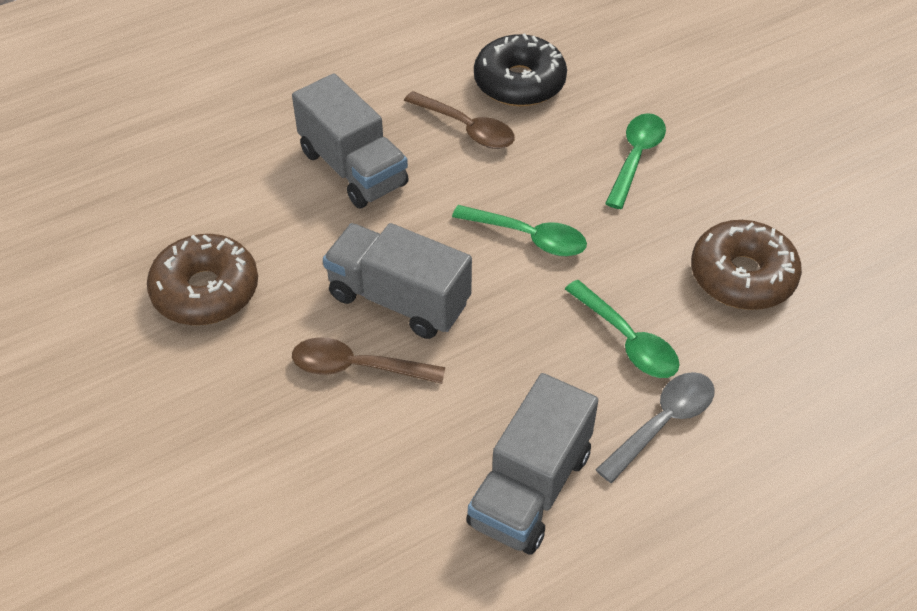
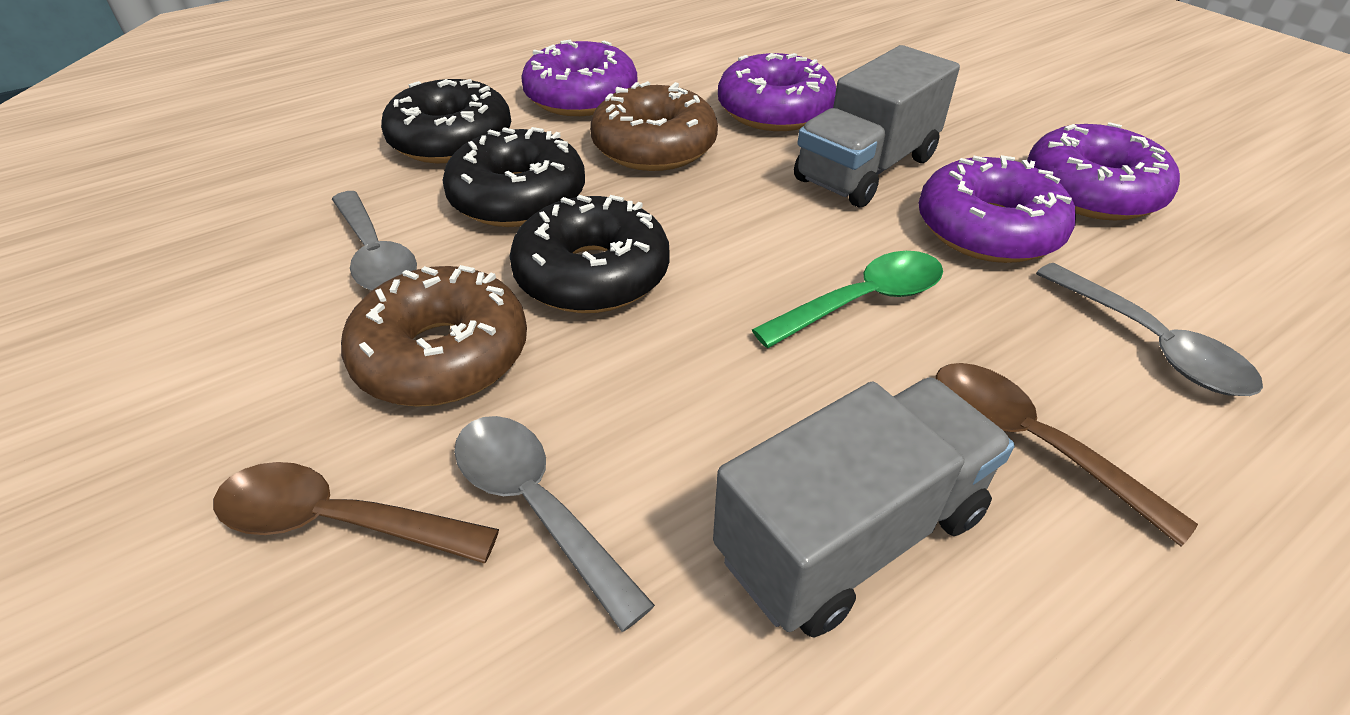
black donut: 1 -> 3
green spoon: 3 -> 1
grey spoon: 1 -> 3
grey truck: 3 -> 2
purple donut: 0 -> 4

